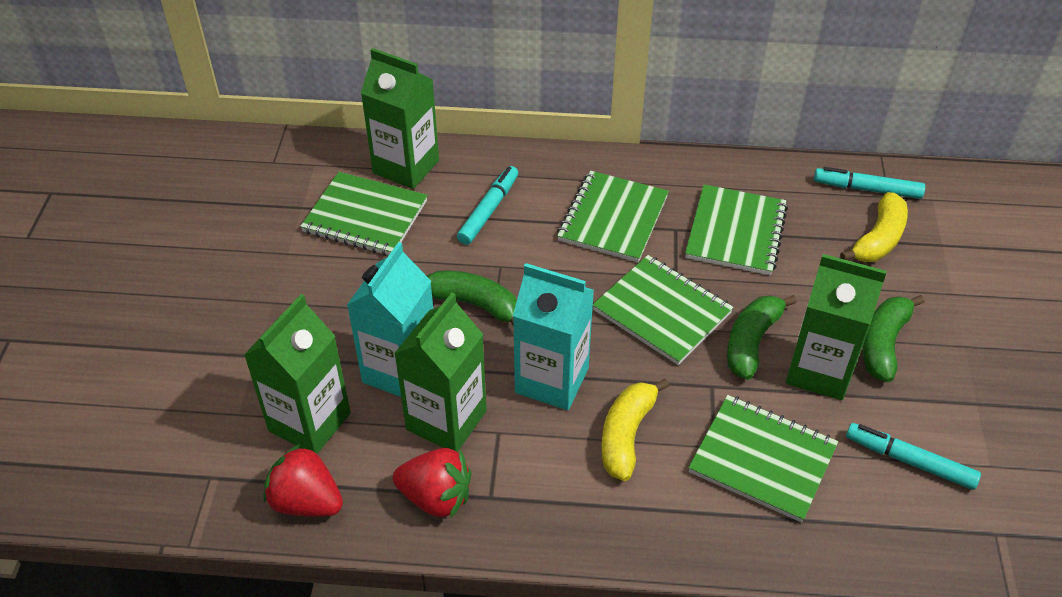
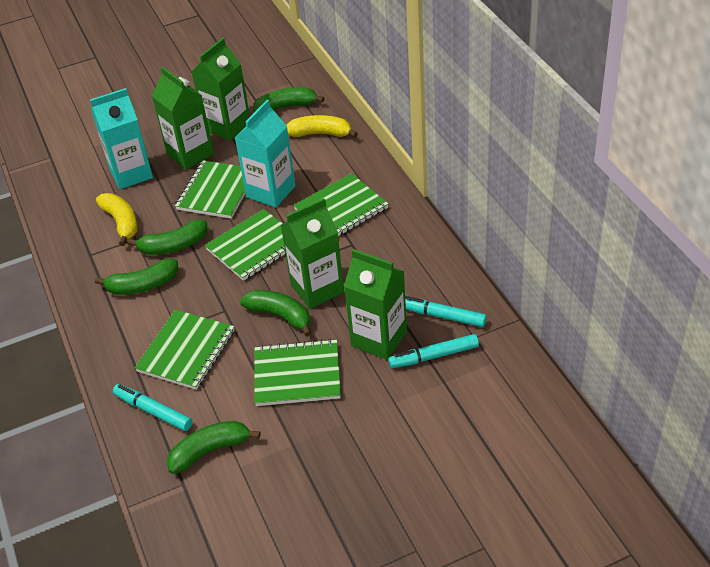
green banana: 3 -> 5
red strawberry: 2 -> 0

